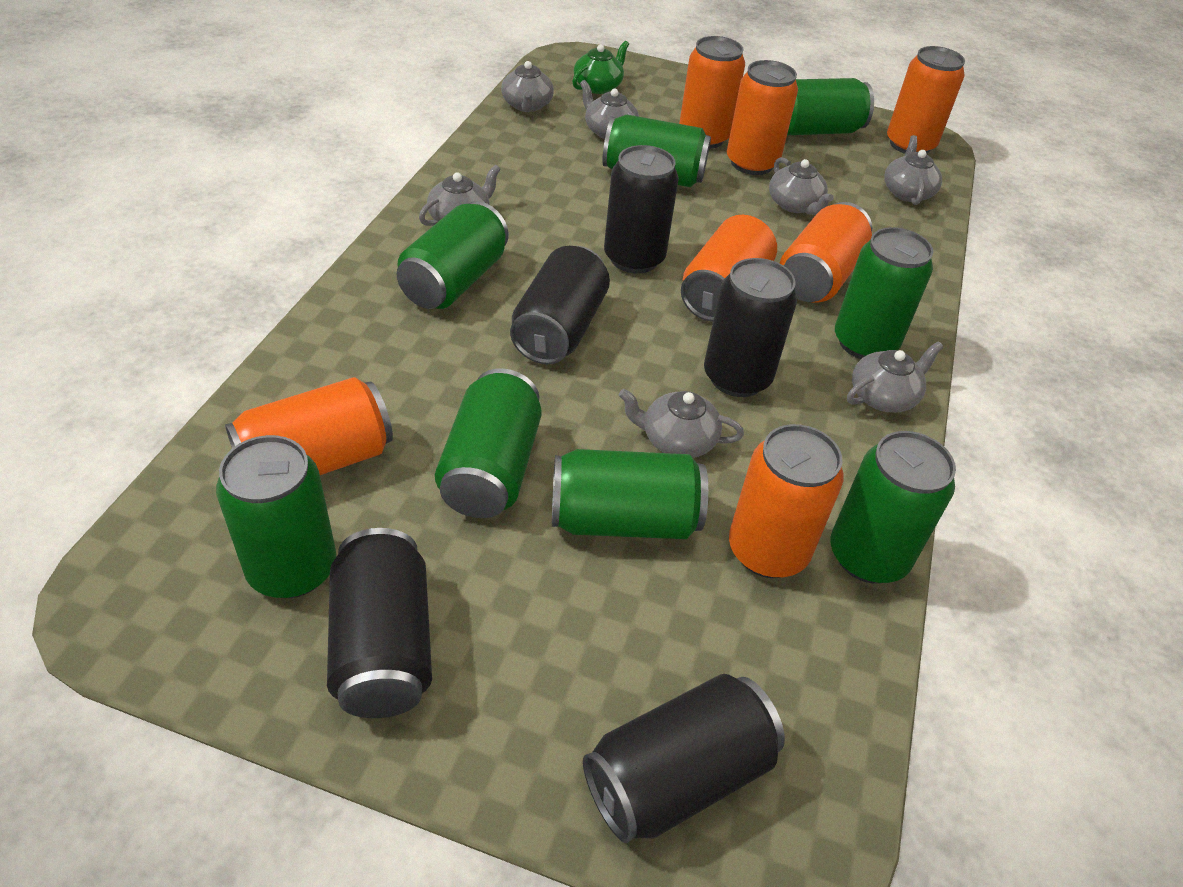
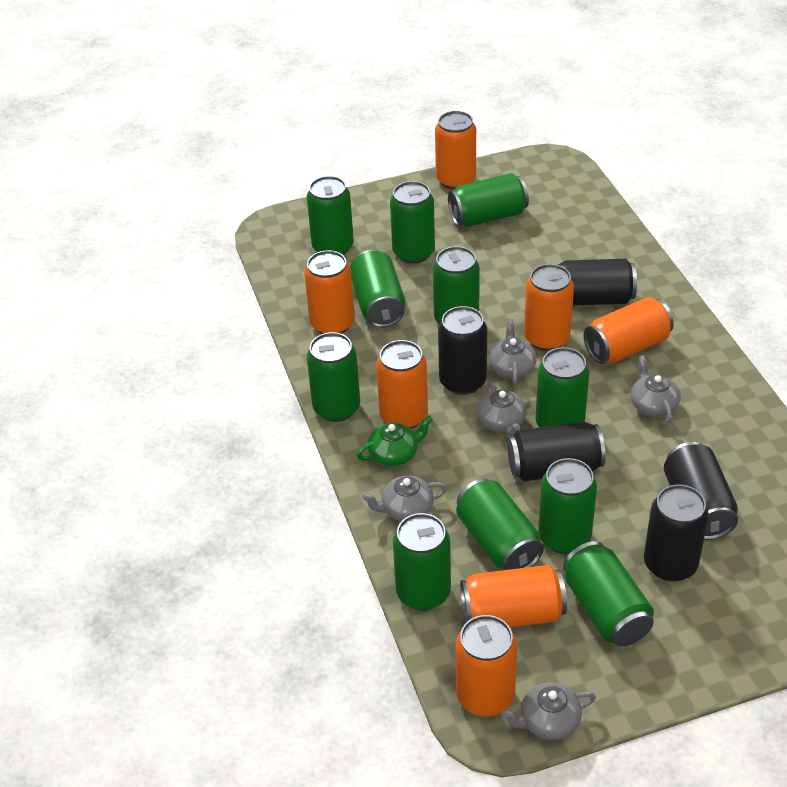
green can: 8 -> 11
grey teapot: 7 -> 5

